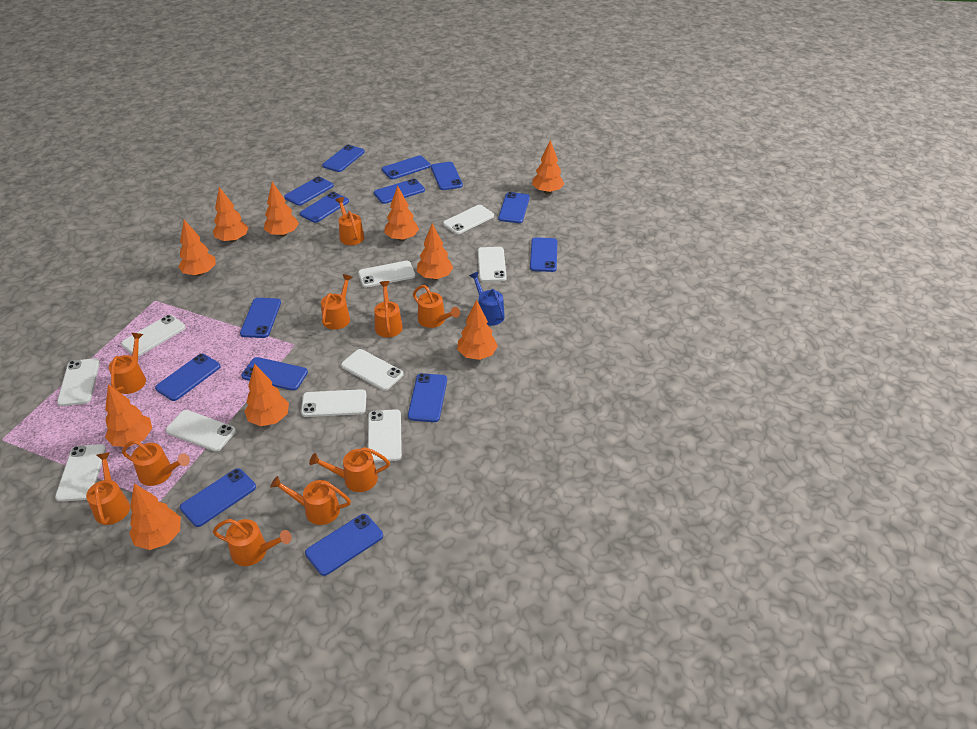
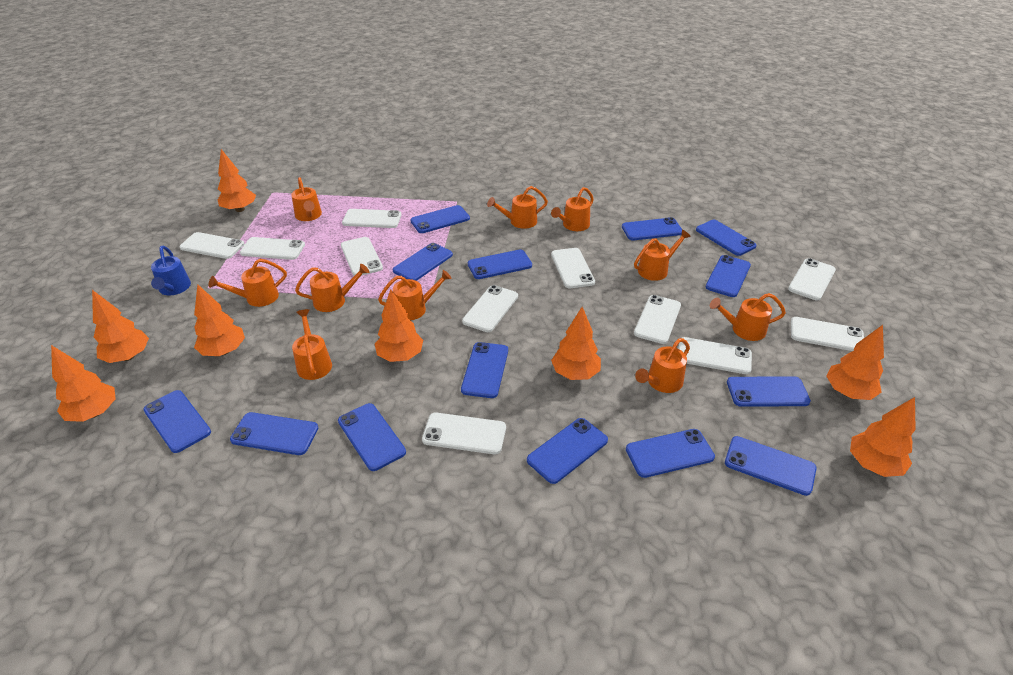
orange tree: 10 -> 8
white phone: 10 -> 11

